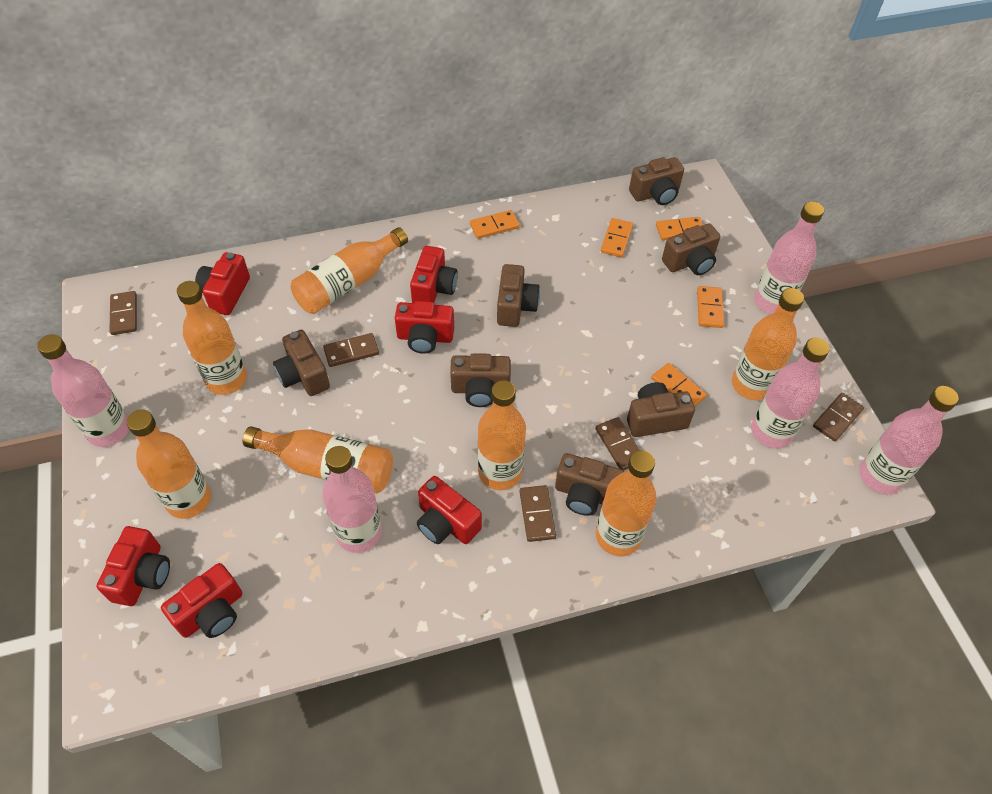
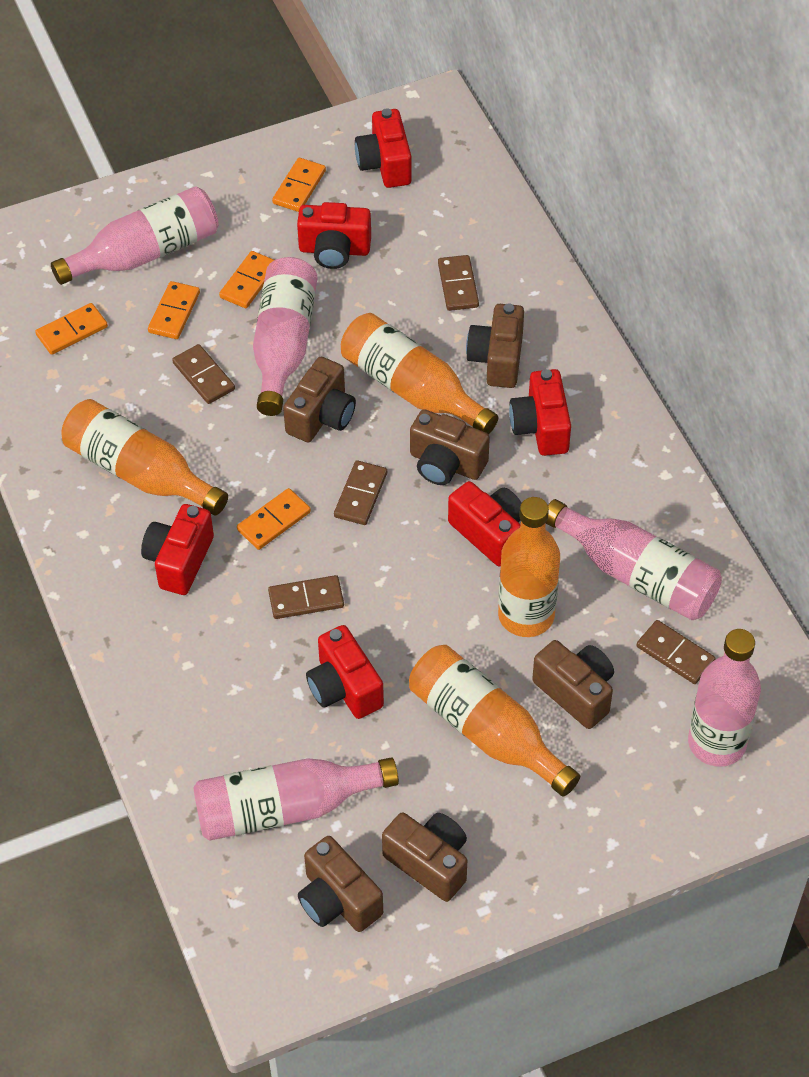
brown camera: 7 -> 6
orange bottle: 7 -> 4

